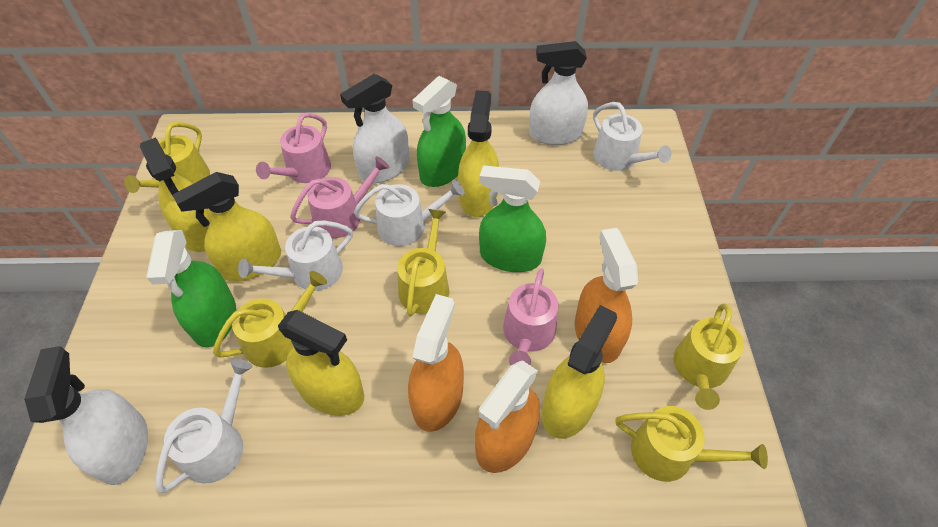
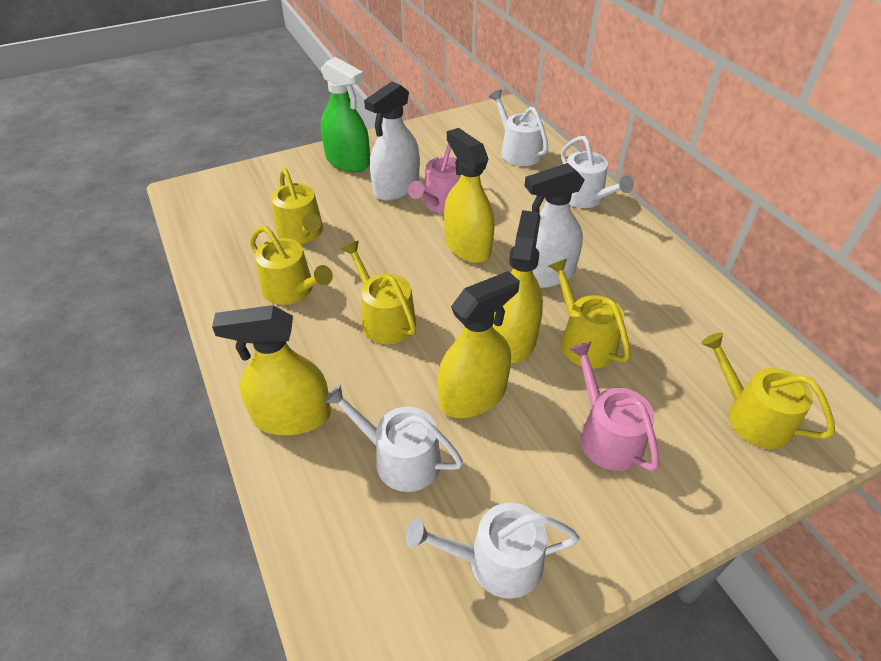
green spray bottle: 3 -> 1
orange spray bottle: 3 -> 0
pink watering can: 3 -> 2
white spray bottle: 3 -> 2
yellow spray bottle: 5 -> 4

